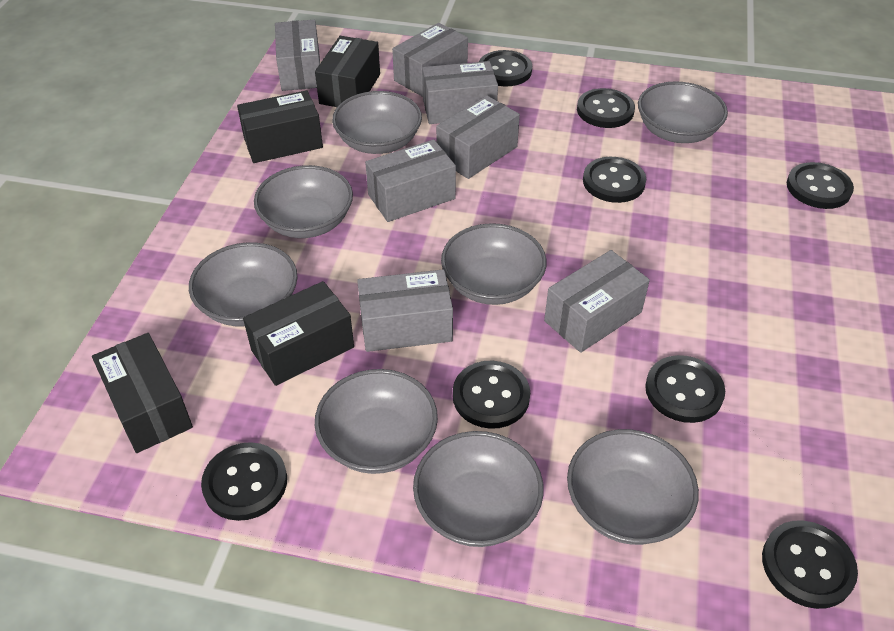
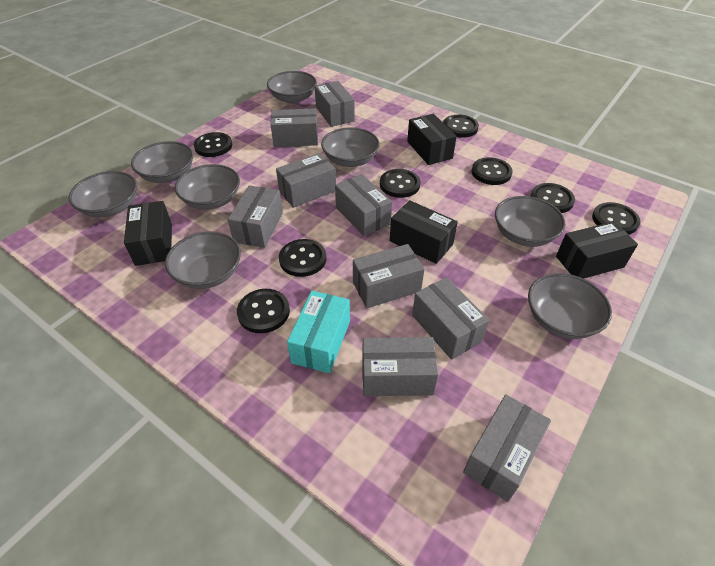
grey box: 7 -> 9
turquoise box: 0 -> 1

